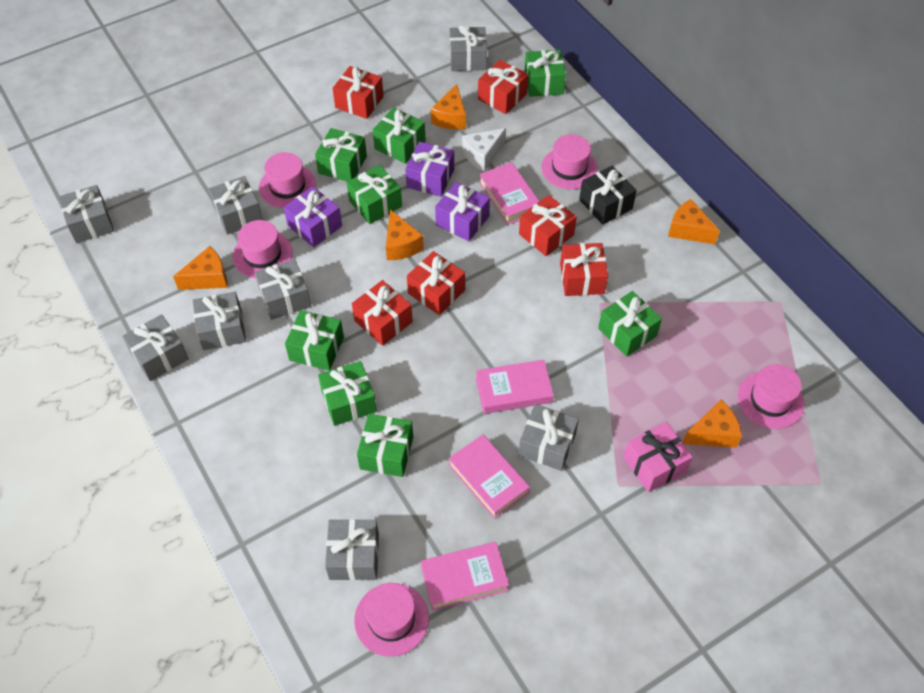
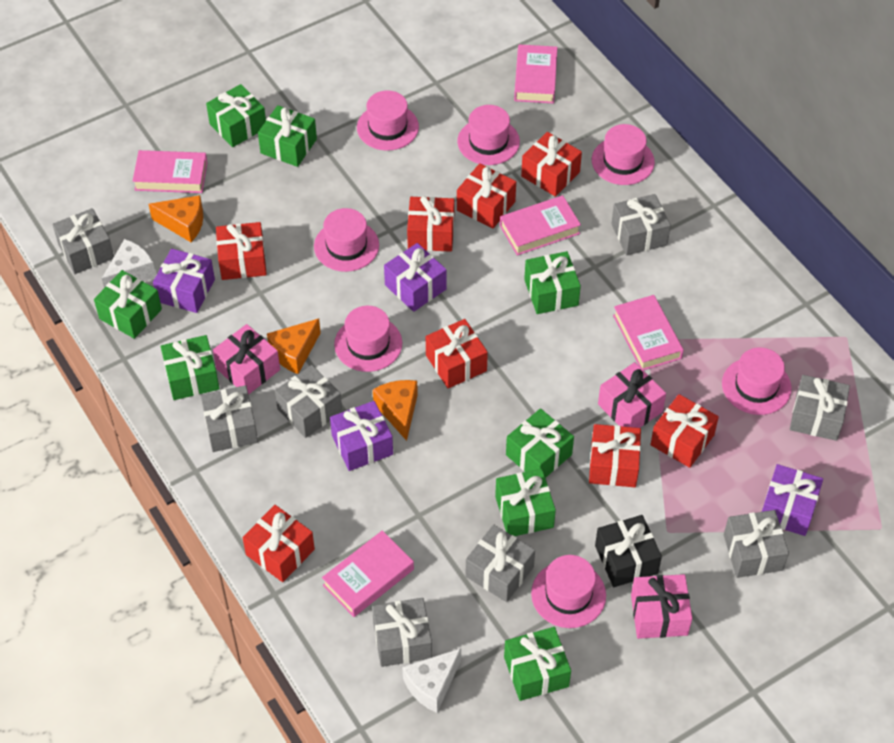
orange cheese: 5 -> 3
pink book: 4 -> 5
pink gift: 1 -> 3
pink hat: 5 -> 7
purple gift: 3 -> 4
red gift: 6 -> 8
white cheese: 1 -> 2

